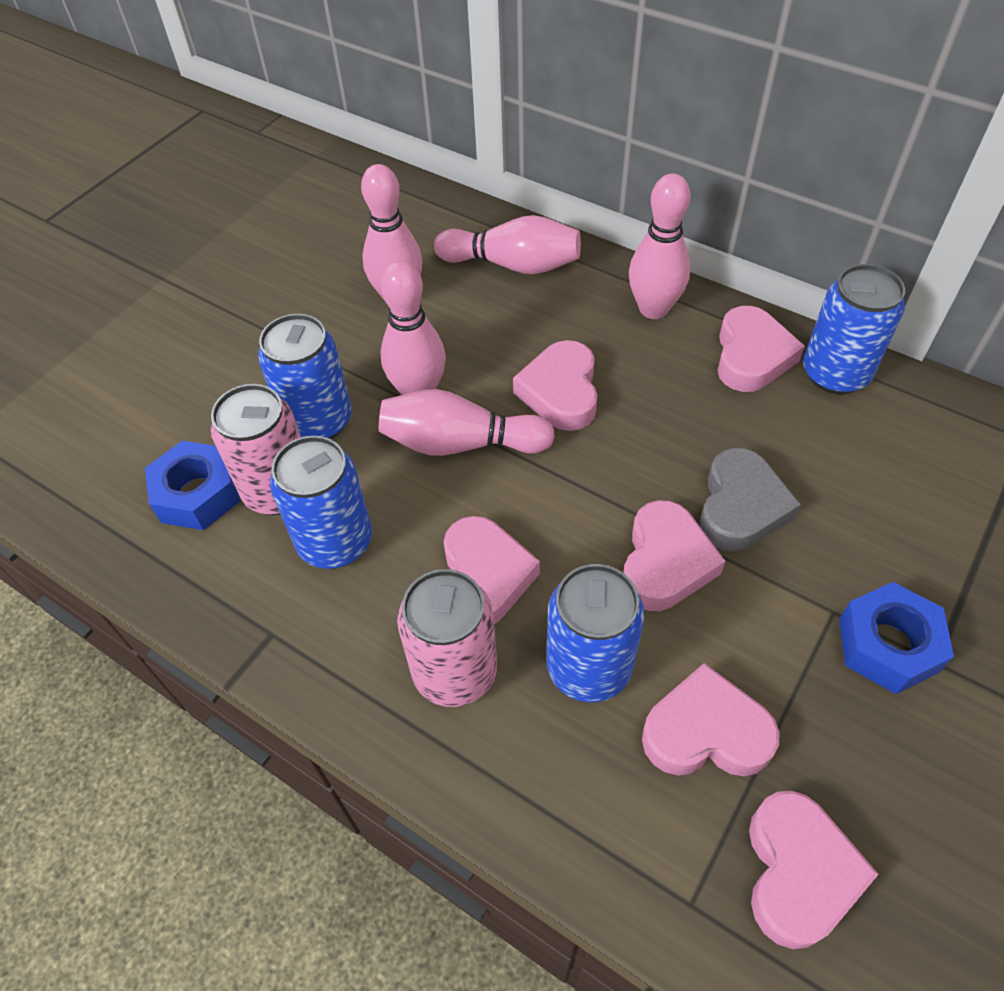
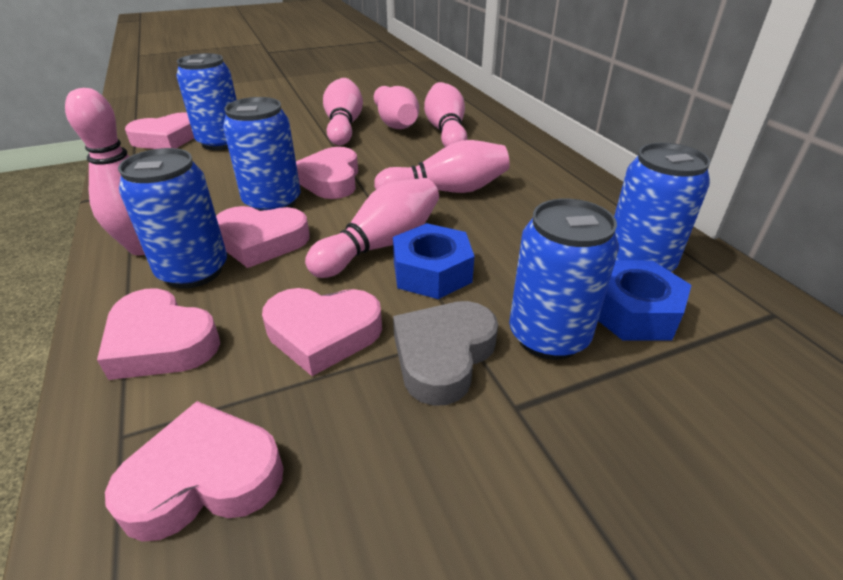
blue can: 4 -> 5
pink bowling pin: 5 -> 6
pink can: 2 -> 0

